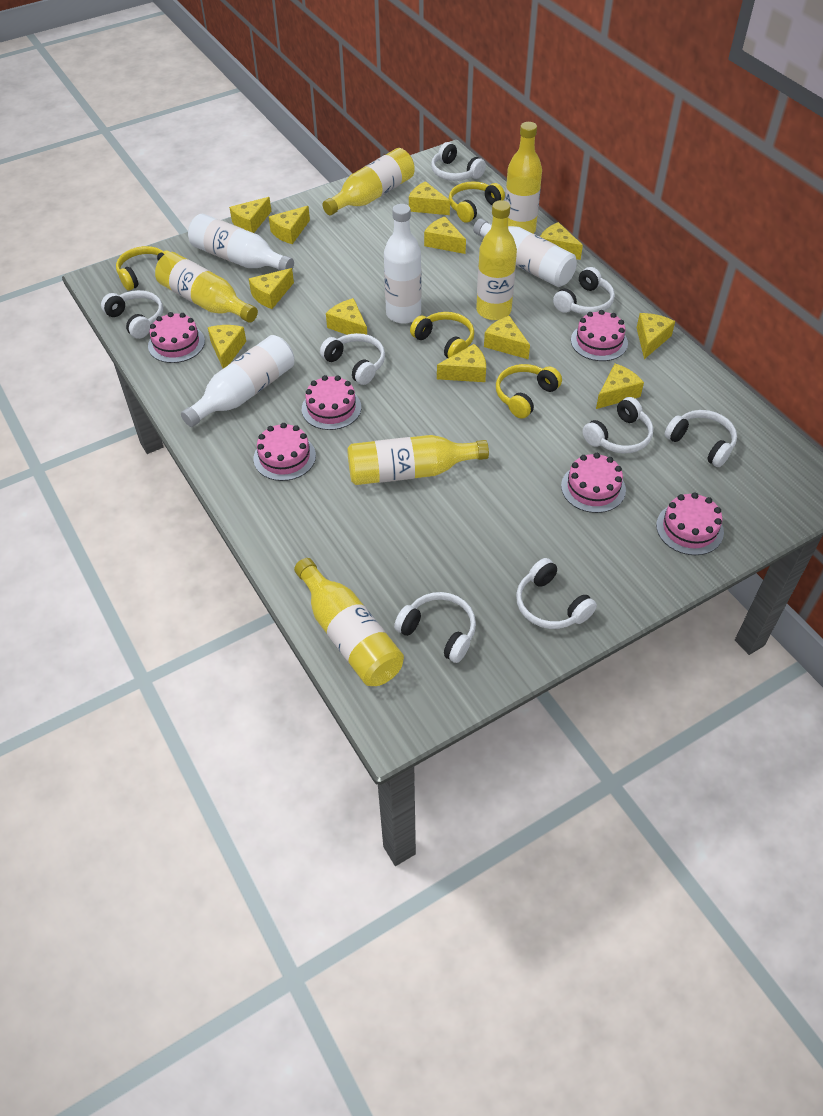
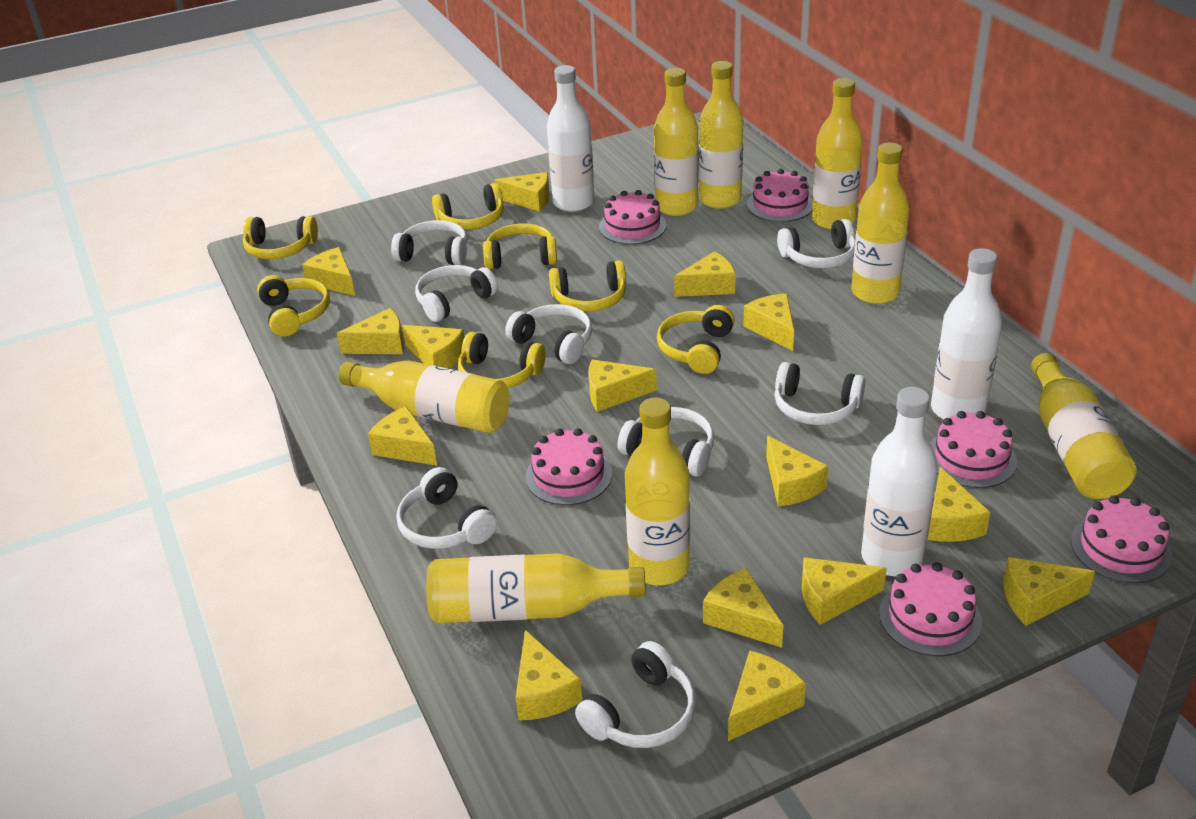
white bottle: 4 -> 3
yellow bottle: 6 -> 8
yellow cheese: 12 -> 15
yellow headphones: 4 -> 7

